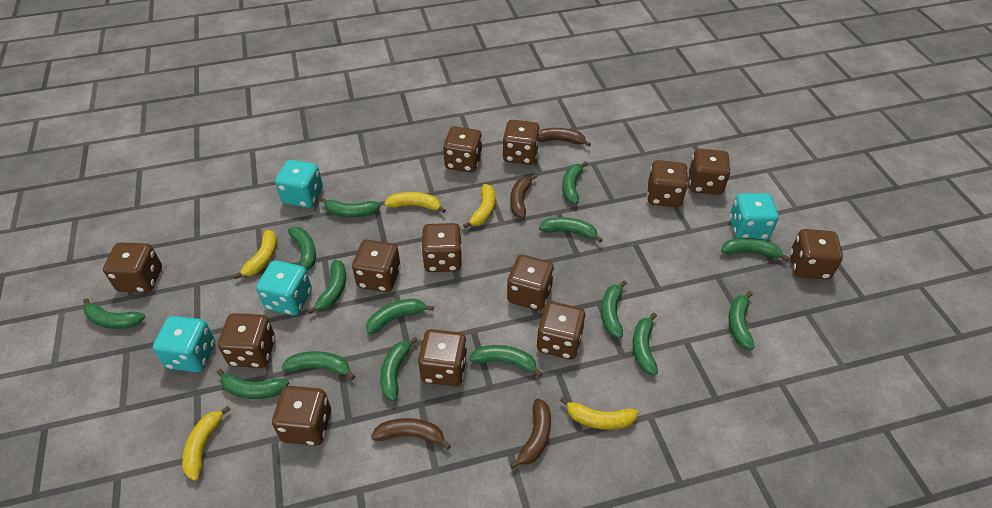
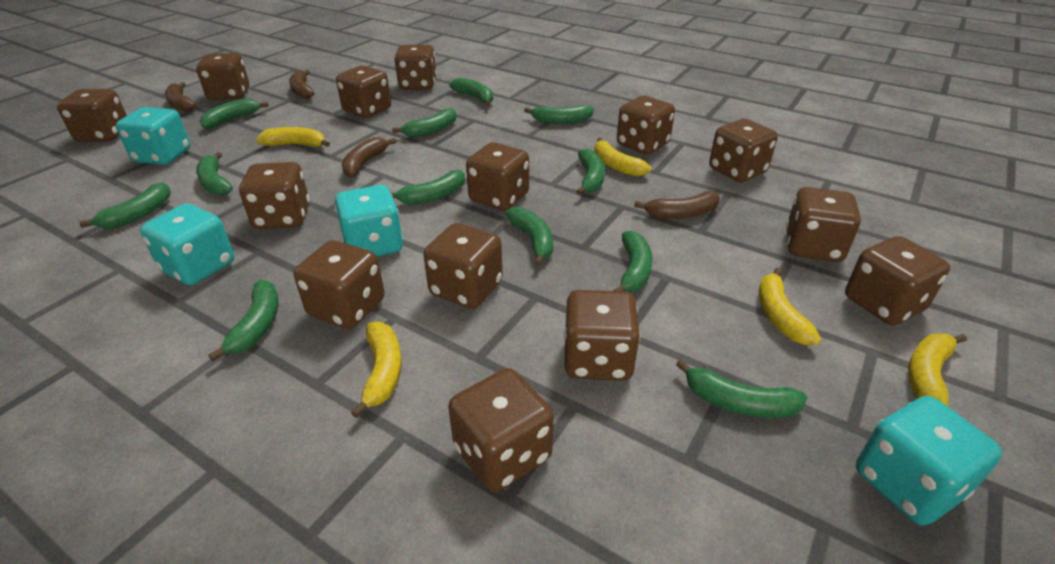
brown dice: 13 -> 14
green banana: 15 -> 12

